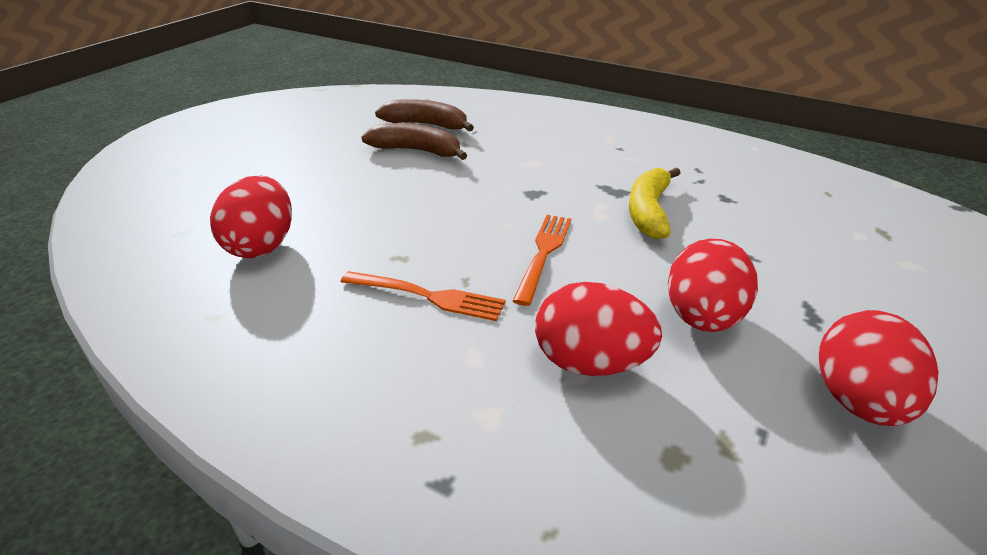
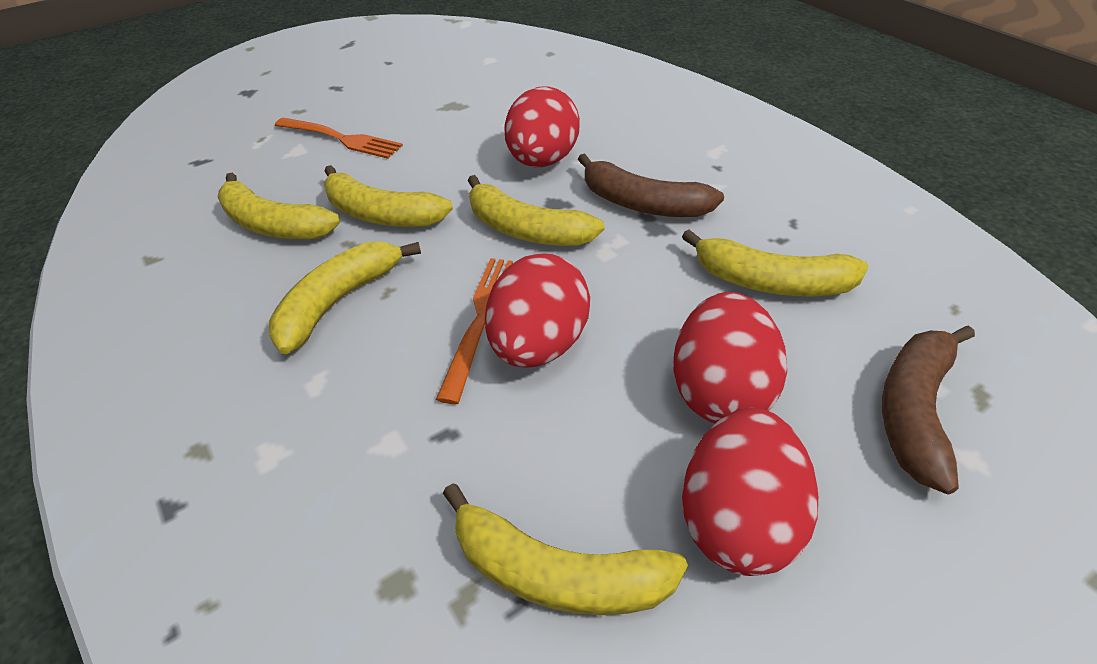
yellow banana: 1 -> 6

